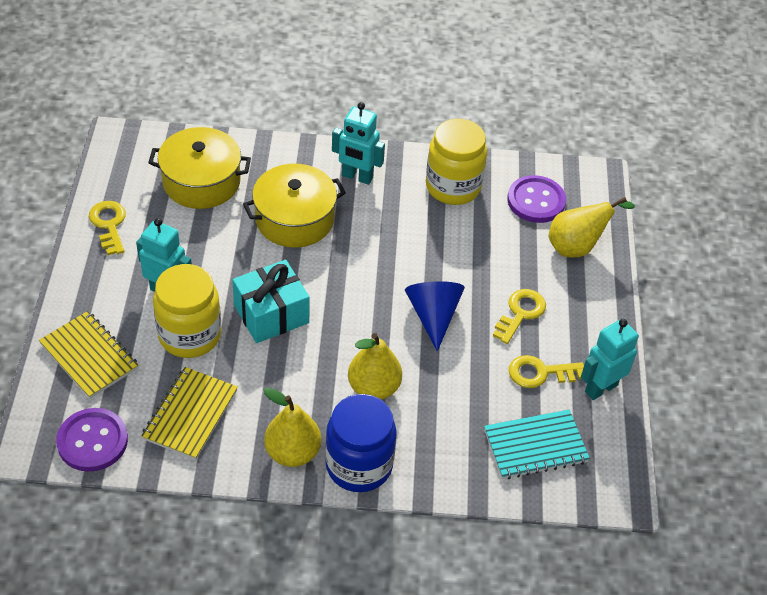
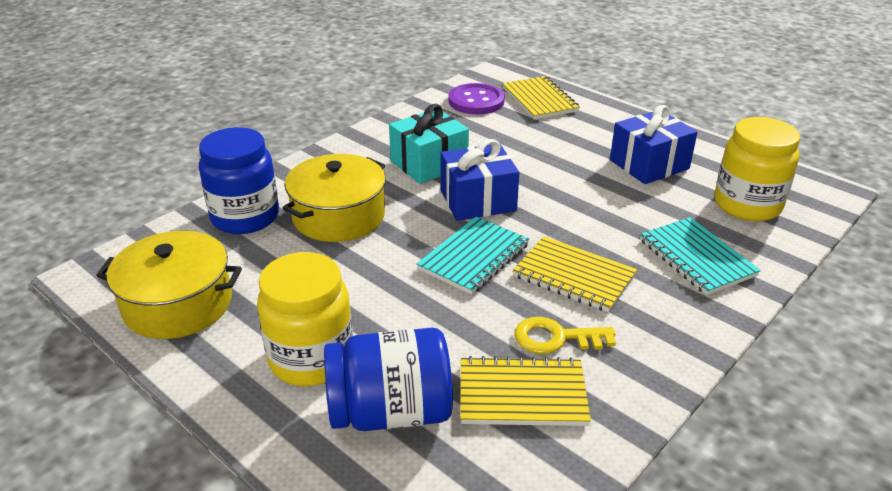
blue cone: 1 -> 0
blue gift: 0 -> 2
blue jar: 1 -> 2
purple button: 2 -> 1
turquoise notebook: 1 -> 2
turquoise robot: 3 -> 0
yellow key: 3 -> 1
yellow notebook: 2 -> 3
yellow pear: 3 -> 0

